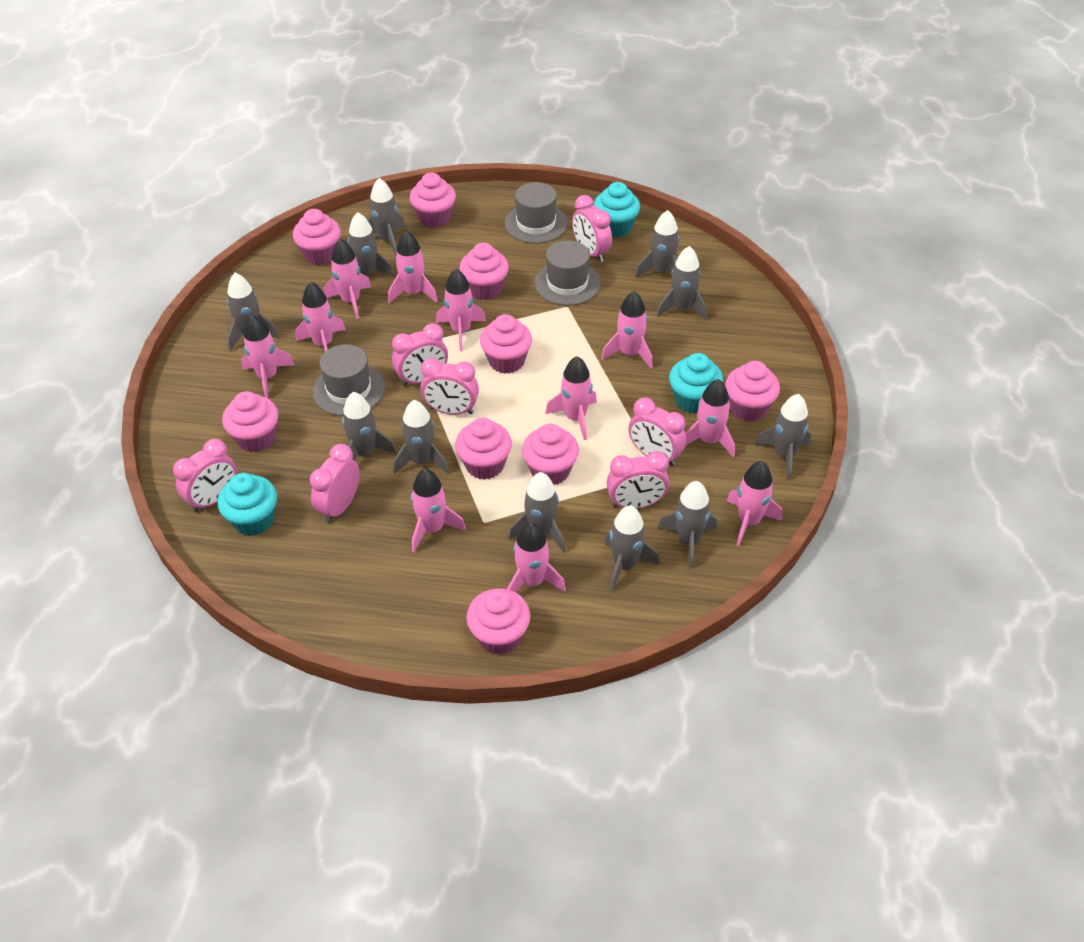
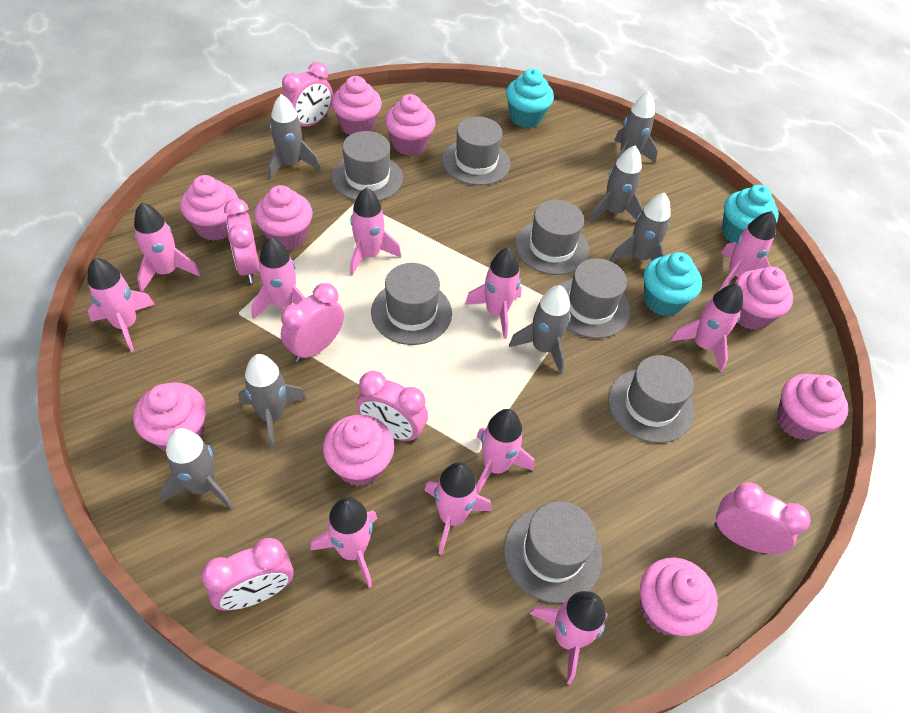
grey hat: 3 -> 7
grey rocket: 11 -> 7
pink clock: 7 -> 6

